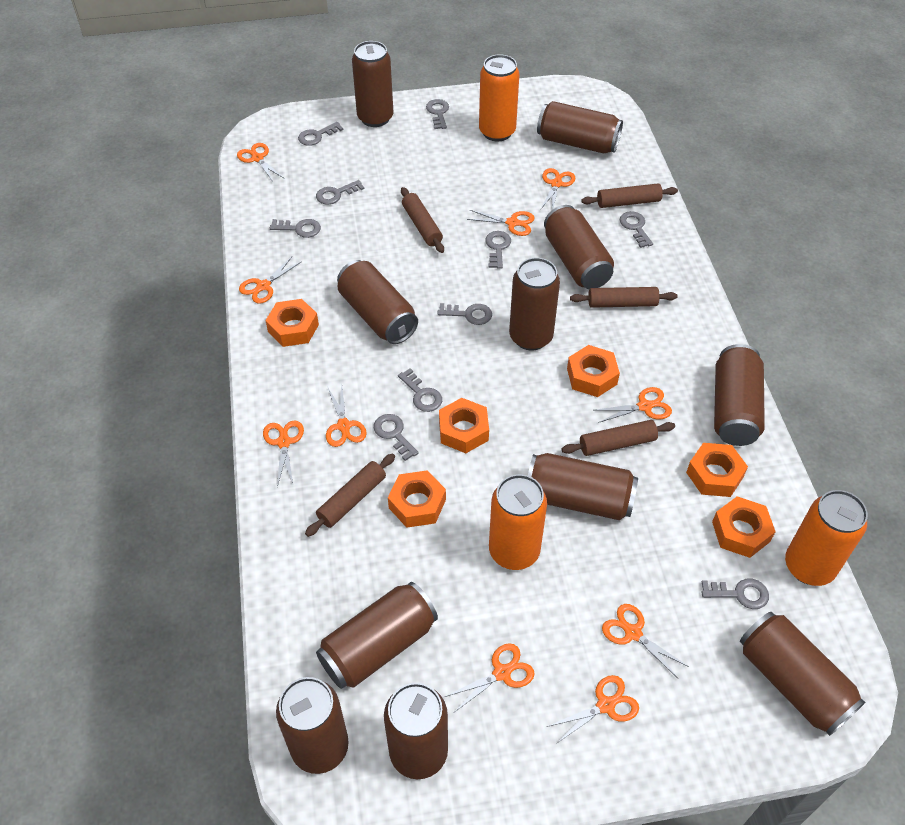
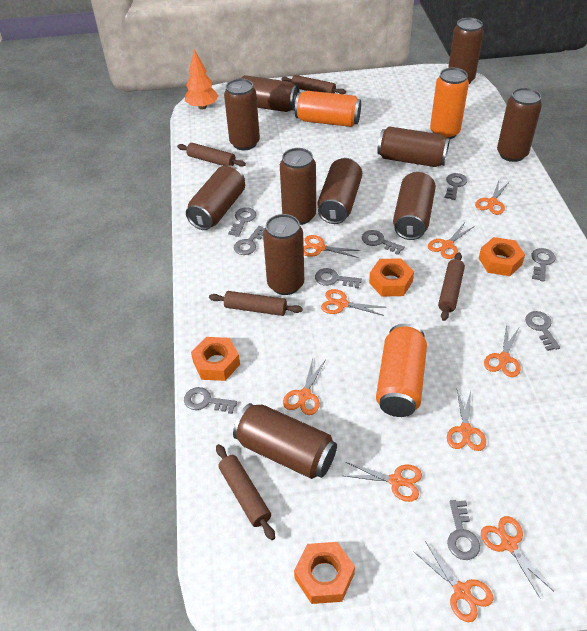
grey key: 10 -> 9
orange nut: 6 -> 4
orange tree: 0 -> 1

